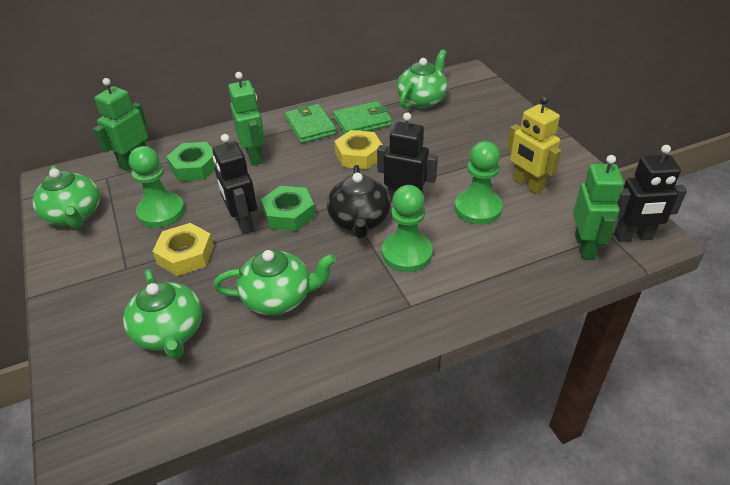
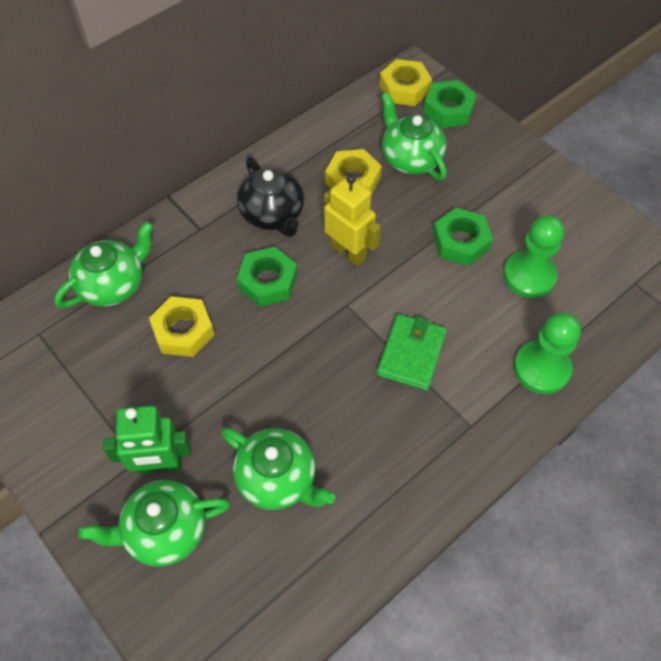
black robot: 3 -> 0
green nut: 2 -> 3
green pawn: 3 -> 2
green robot: 3 -> 1
green wallet: 2 -> 1
yellow nut: 2 -> 3

